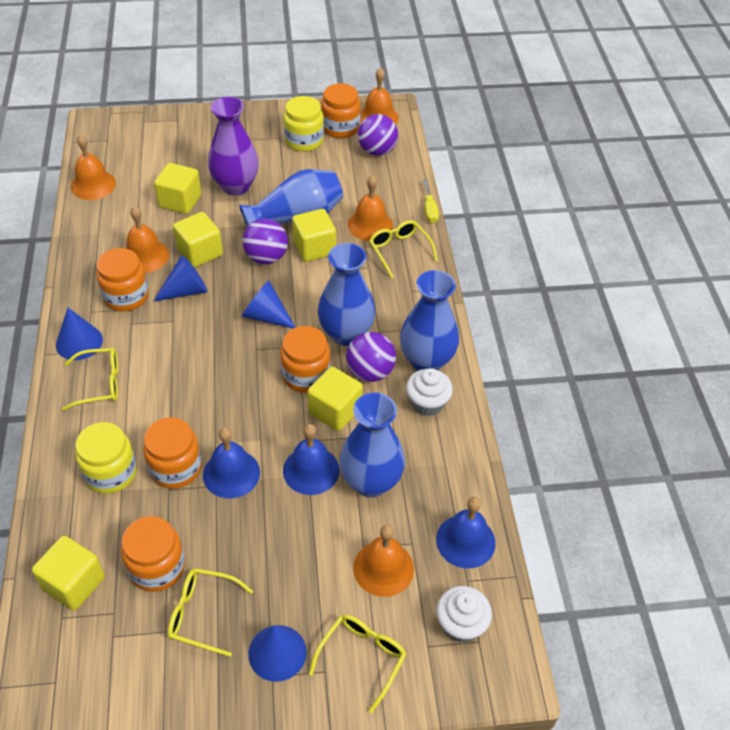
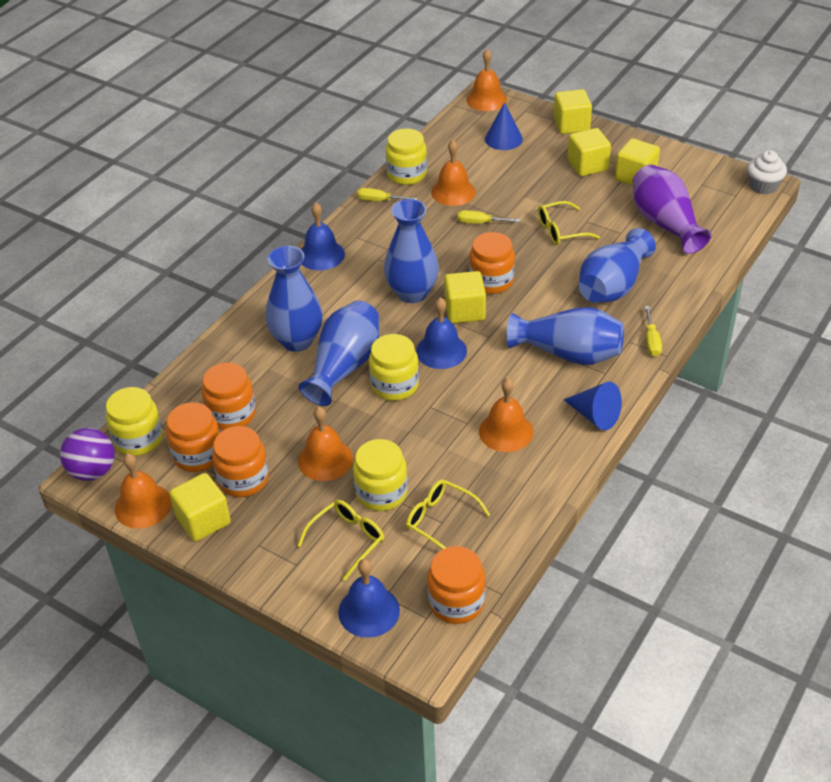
blue cone: 4 -> 2
blue vase: 4 -> 5
purple ball: 3 -> 1
white cupcake: 2 -> 1
yellow glasses: 4 -> 3
yellow jar: 2 -> 4
yellow screwdriver: 1 -> 3

